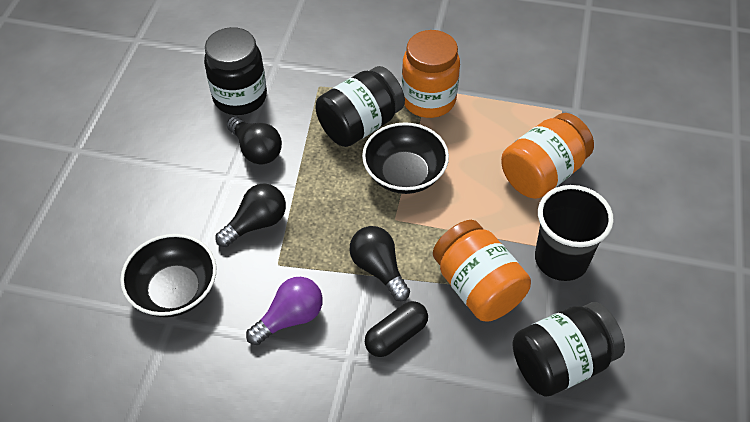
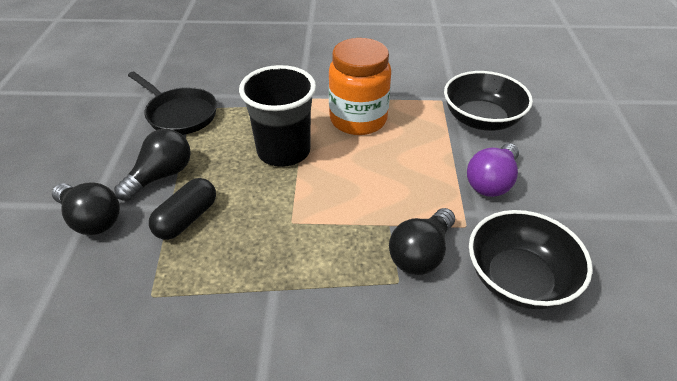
black jar: 3 -> 0
black pan: 0 -> 1
orange jar: 3 -> 1

